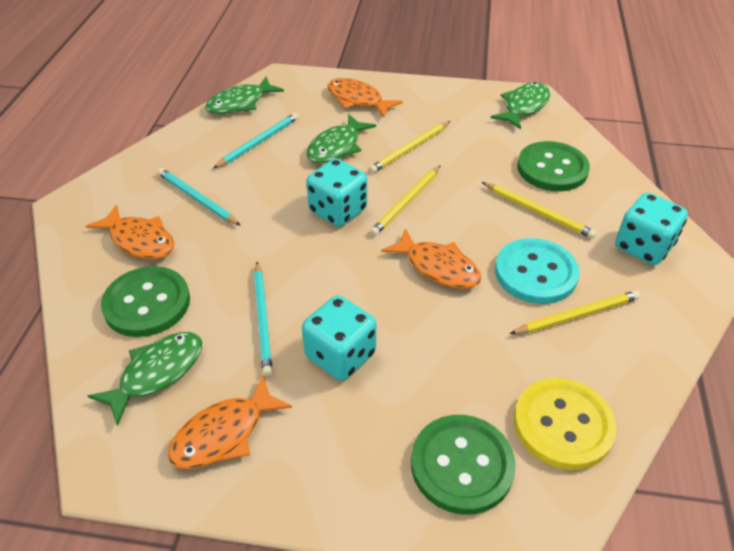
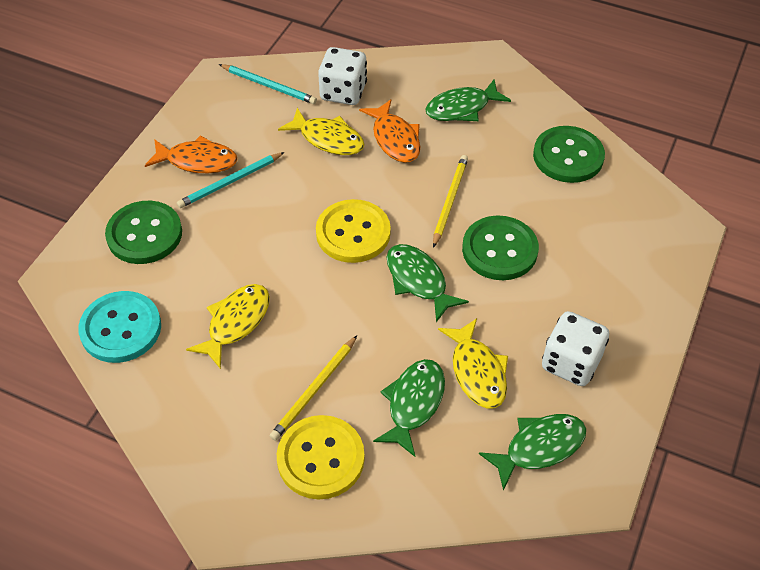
orange fish: 4 -> 2
turquoise dice: 3 -> 0
turquoise pencil: 3 -> 2
white dice: 0 -> 2
yellow button: 1 -> 2
yellow fish: 0 -> 3
yellow pencil: 4 -> 2

